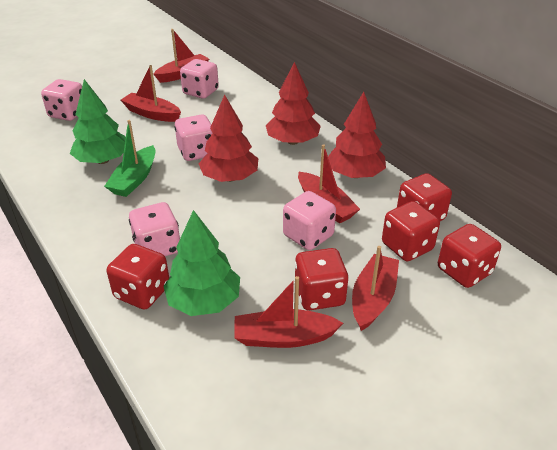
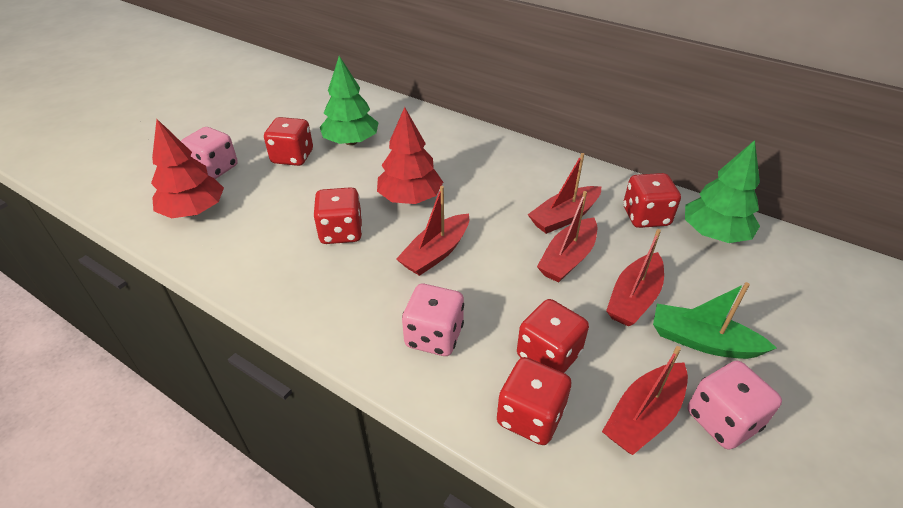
pink dice: 5 -> 3
red tree: 3 -> 2

